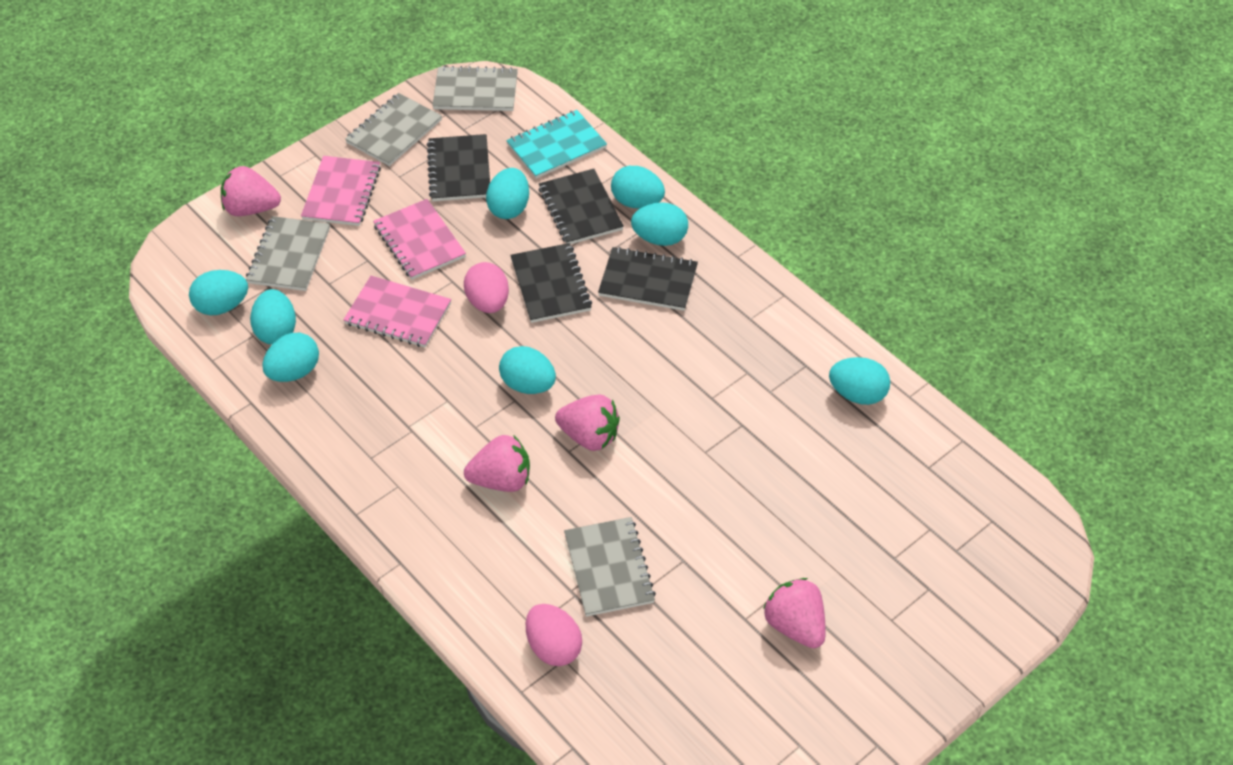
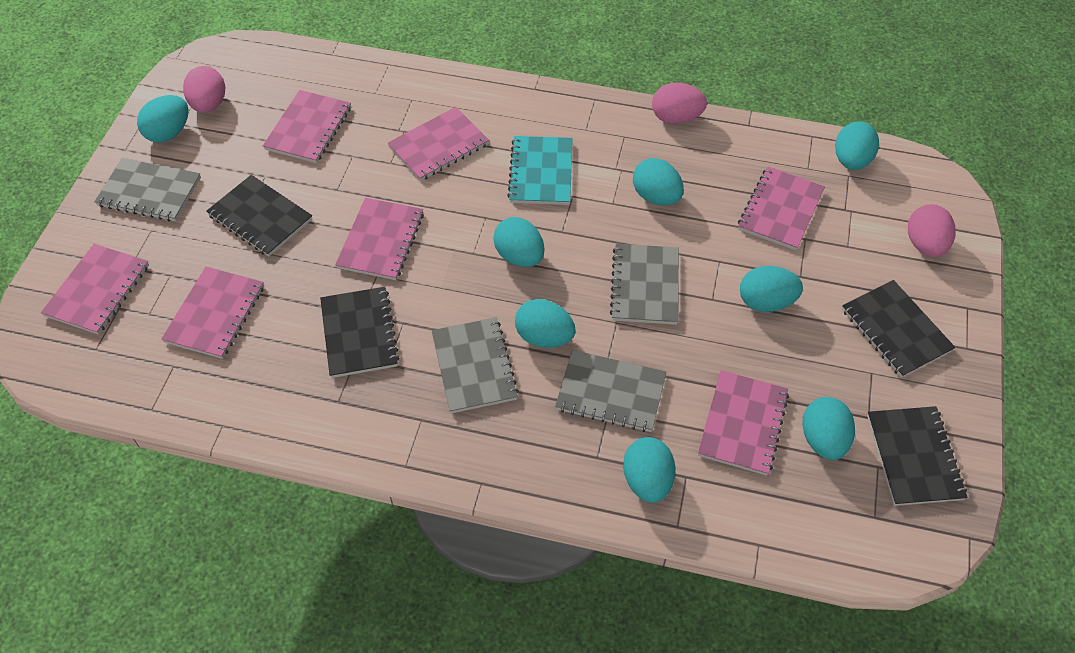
pink egg: 2 -> 3
pink notebook: 3 -> 7
pink strawberry: 4 -> 0

